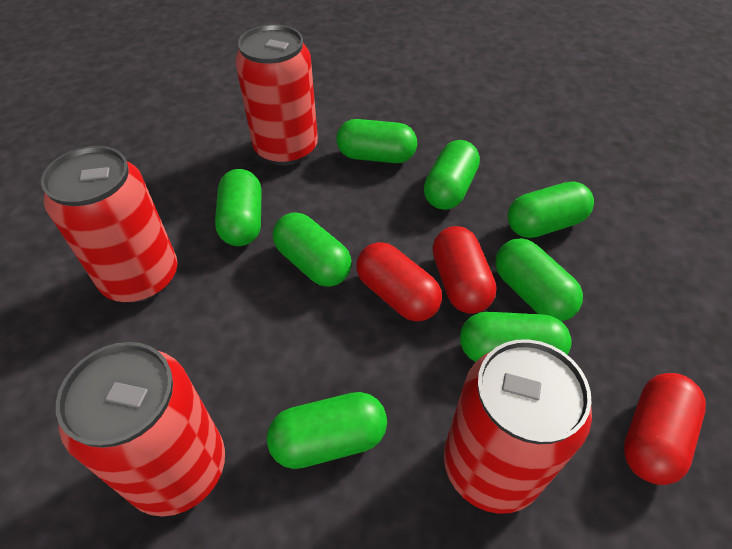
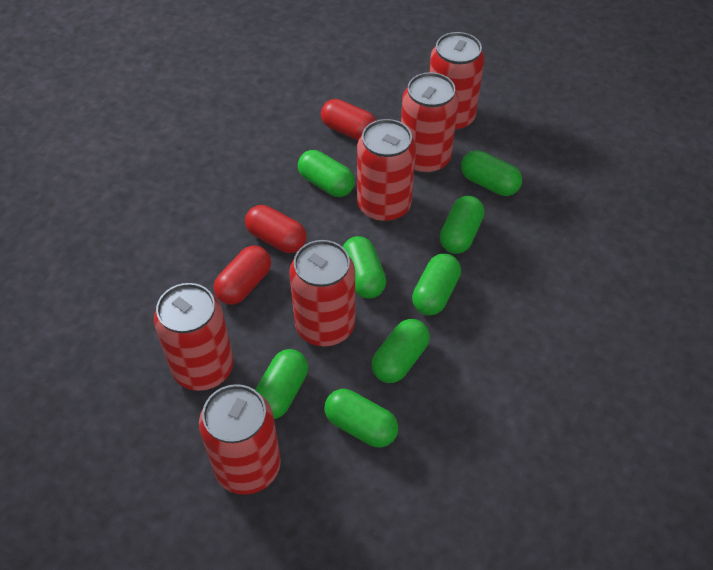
red can: 4 -> 6

